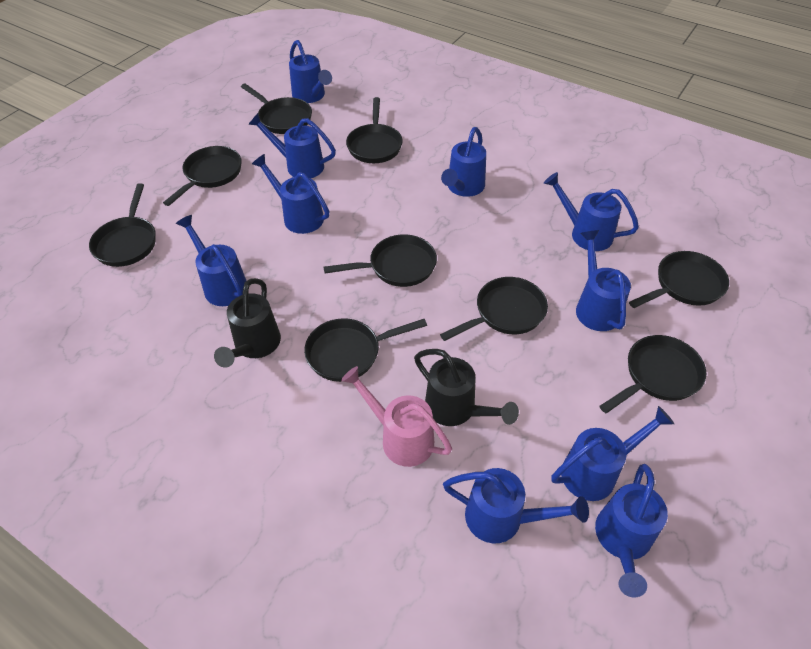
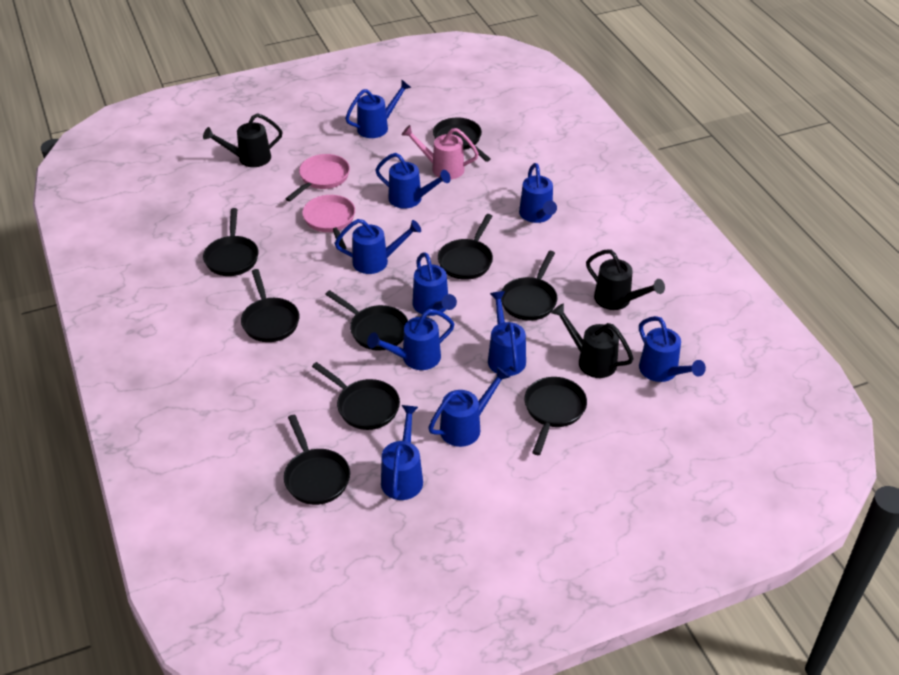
black watering can: 2 -> 3
pink pan: 0 -> 2

